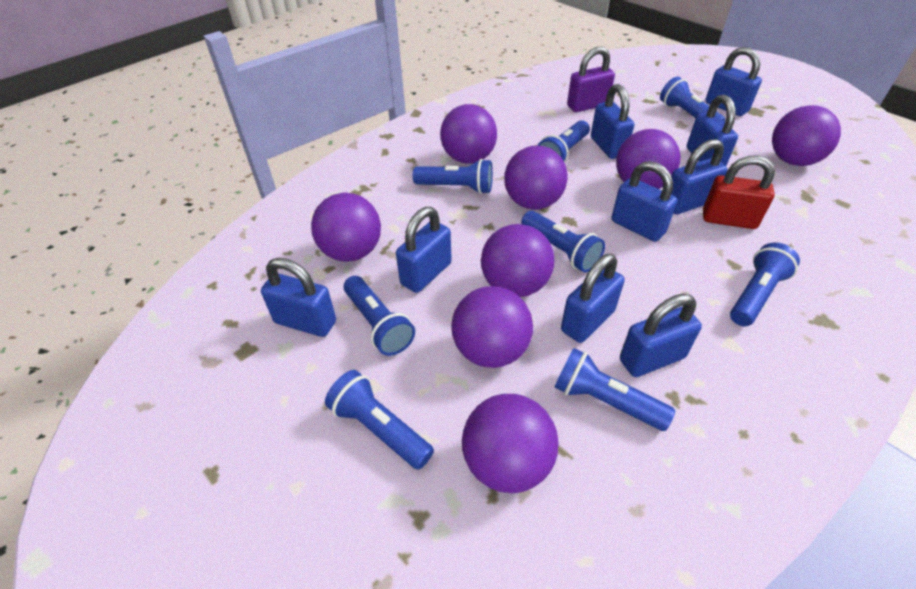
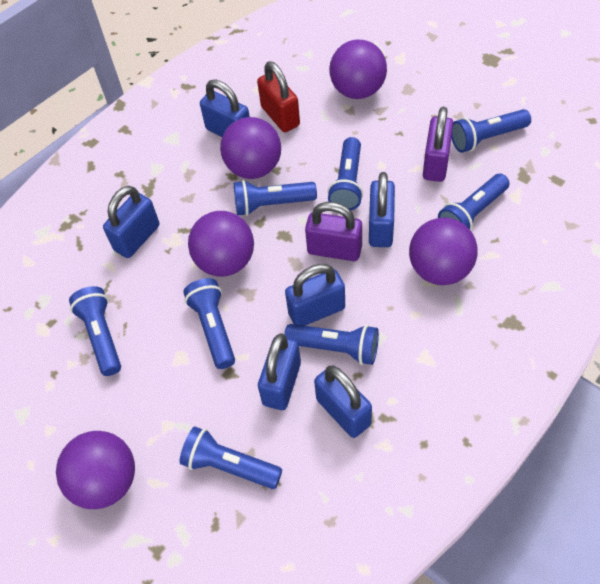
blue padlock: 9 -> 6
purple ball: 8 -> 5
purple padlock: 1 -> 2

